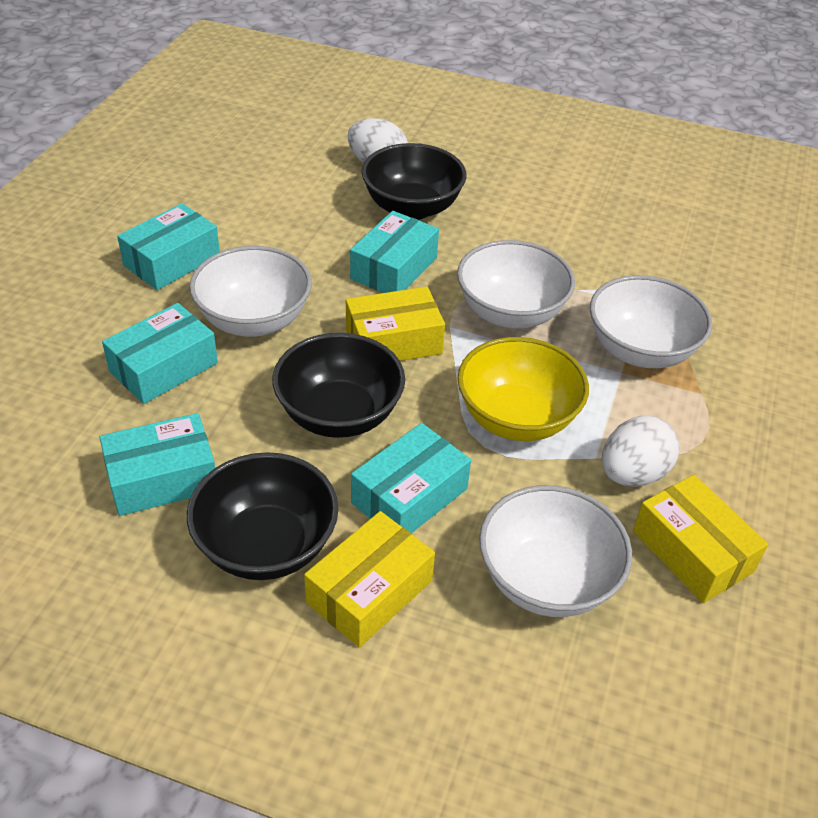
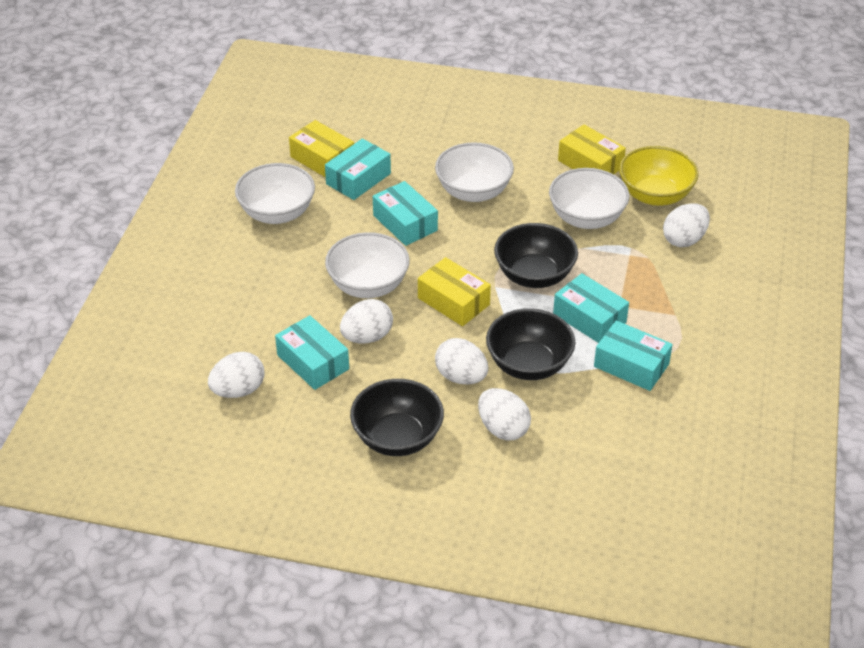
white egg: 2 -> 5

